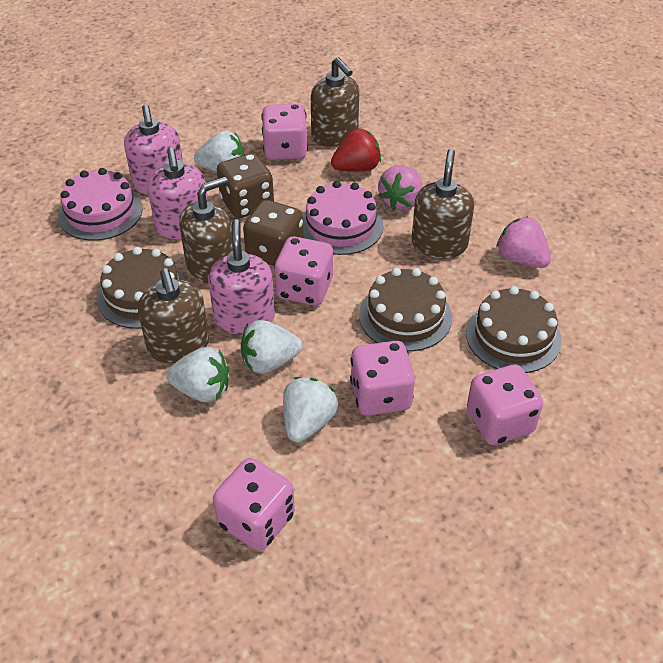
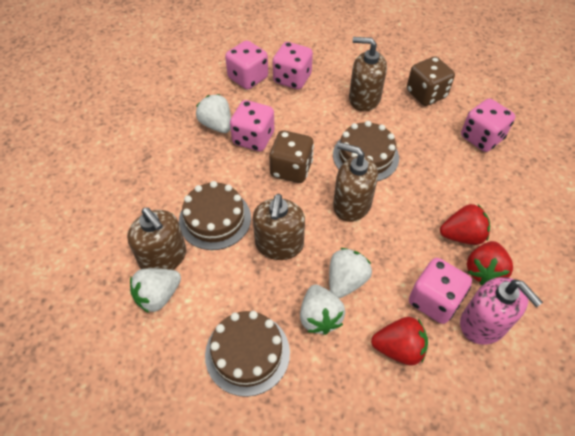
pink cake: 2 -> 0
pink soap dispenser: 3 -> 1
pink strawberry: 2 -> 0
red strawberry: 1 -> 3

